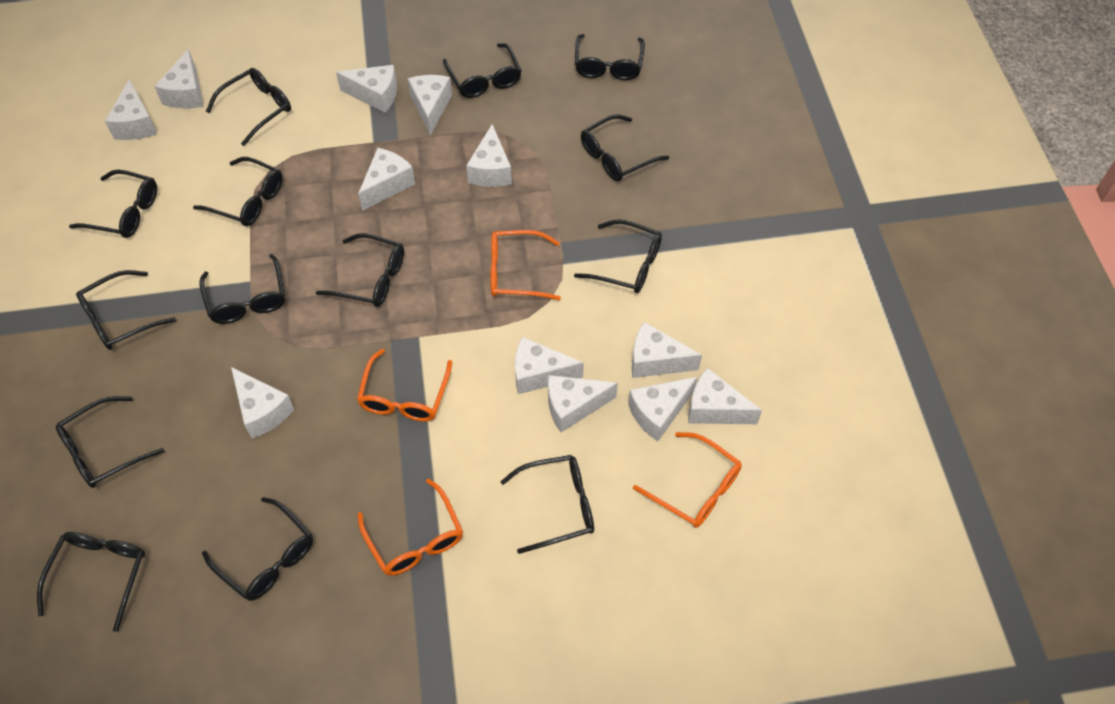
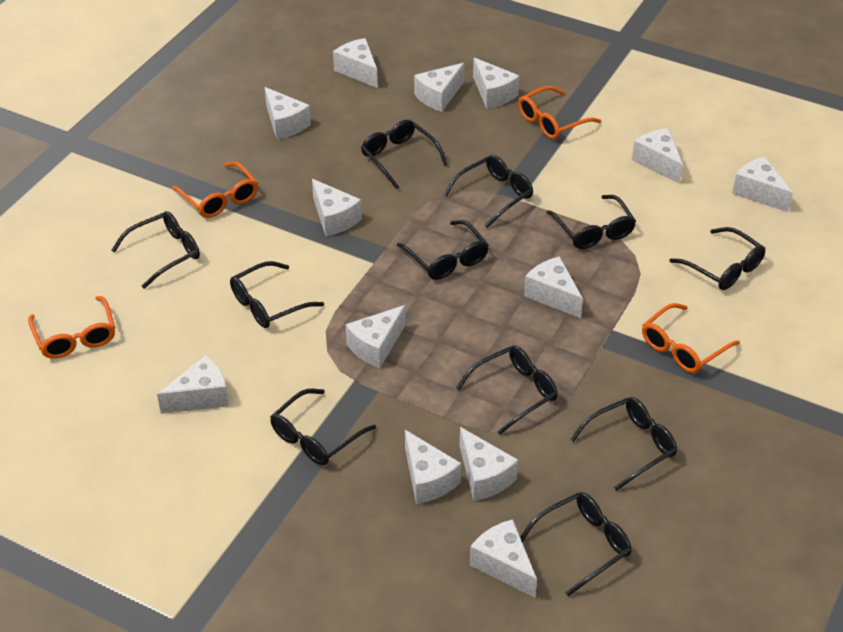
black glasses: 14 -> 11
white cheese: 12 -> 13

